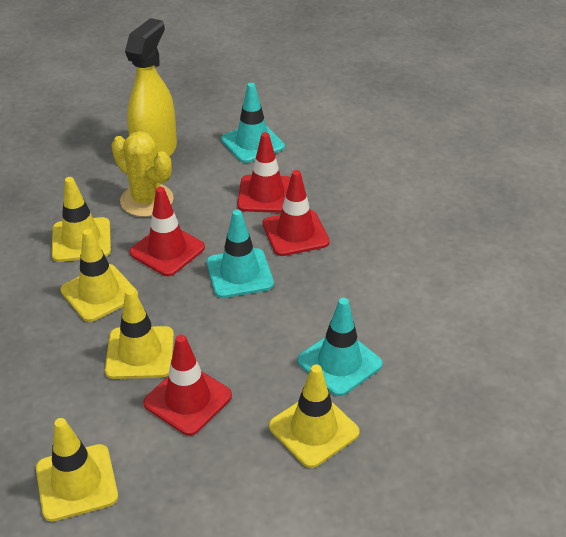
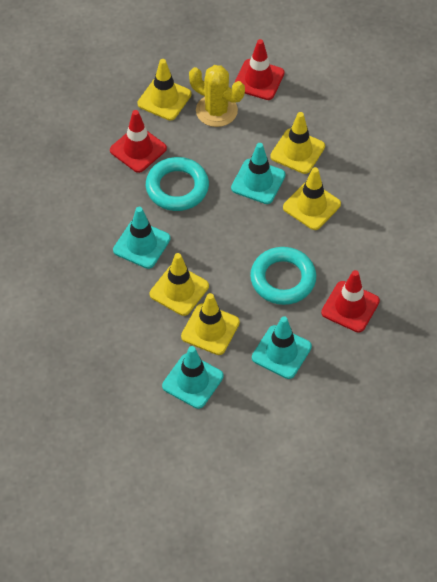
red traffic cone: 4 -> 3
turquoise ring: 0 -> 2
turquoise traffic cone: 3 -> 4
yellow spray bottle: 1 -> 0

